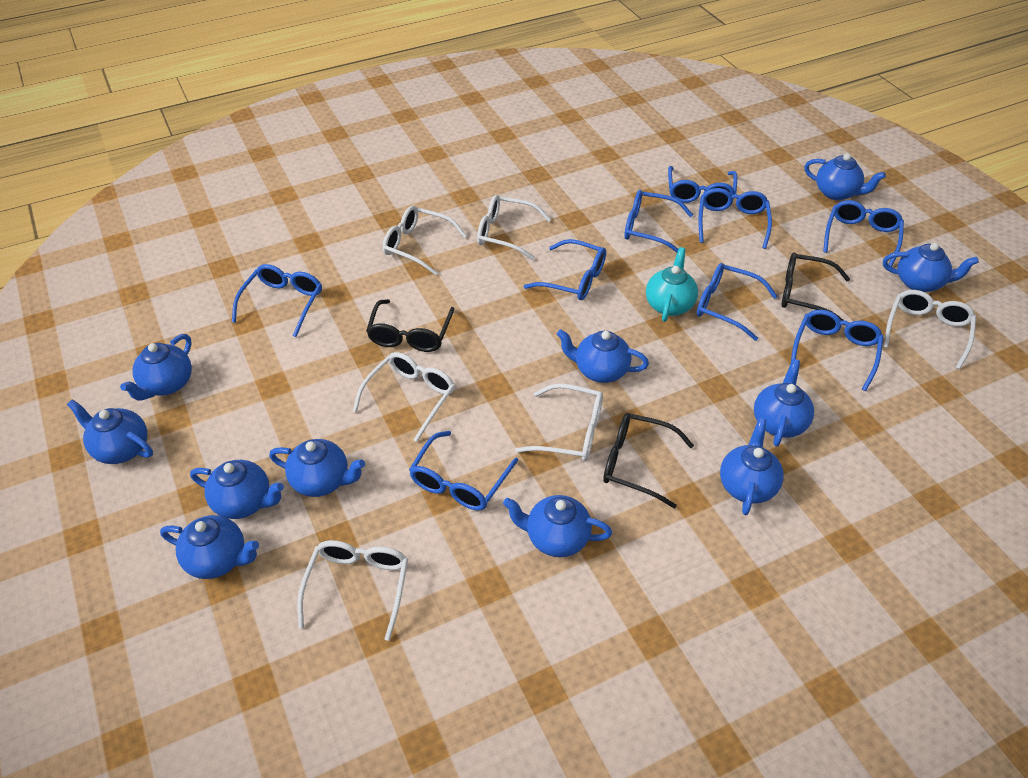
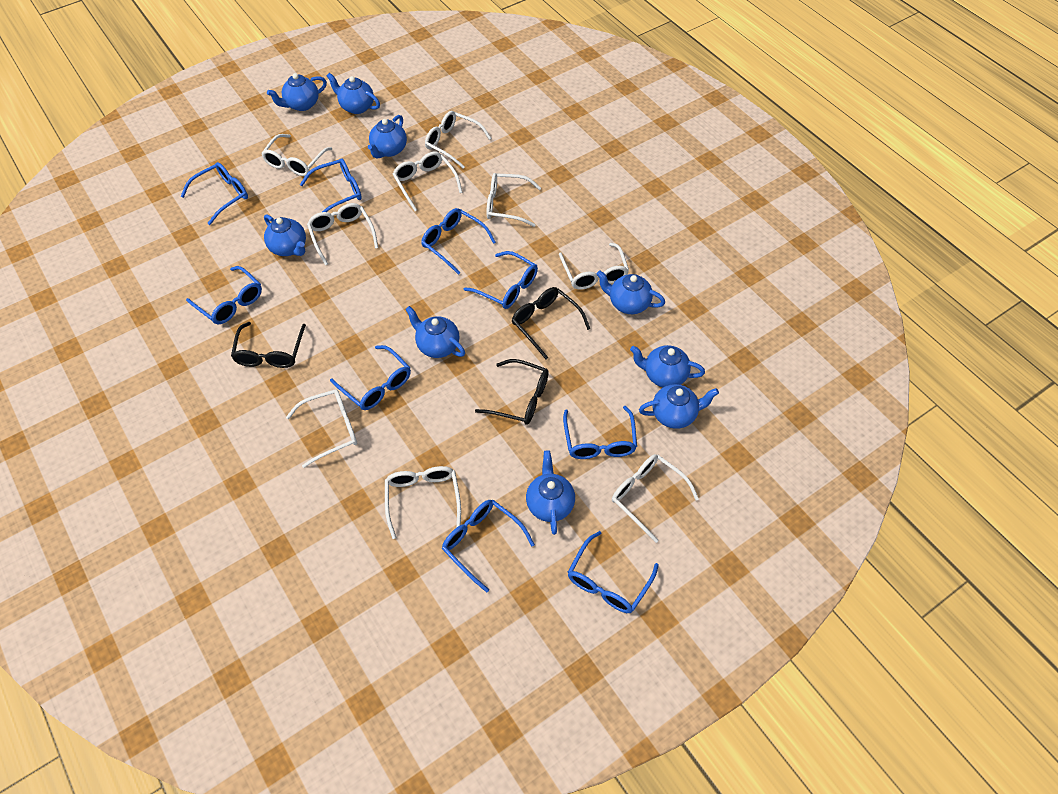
blue teapot: 11 -> 9
turquoise teapot: 1 -> 0
white glasses: 6 -> 9

